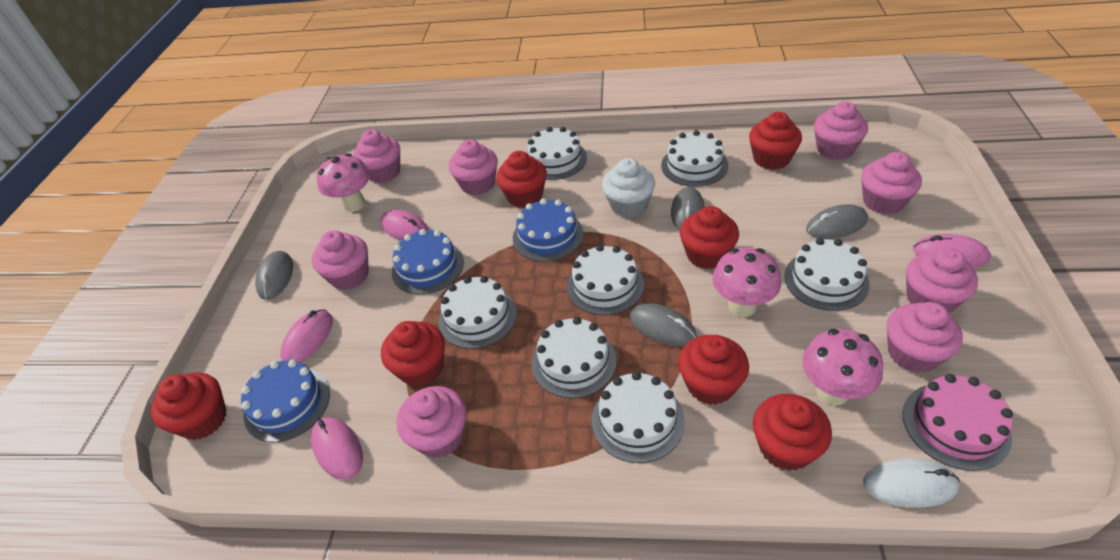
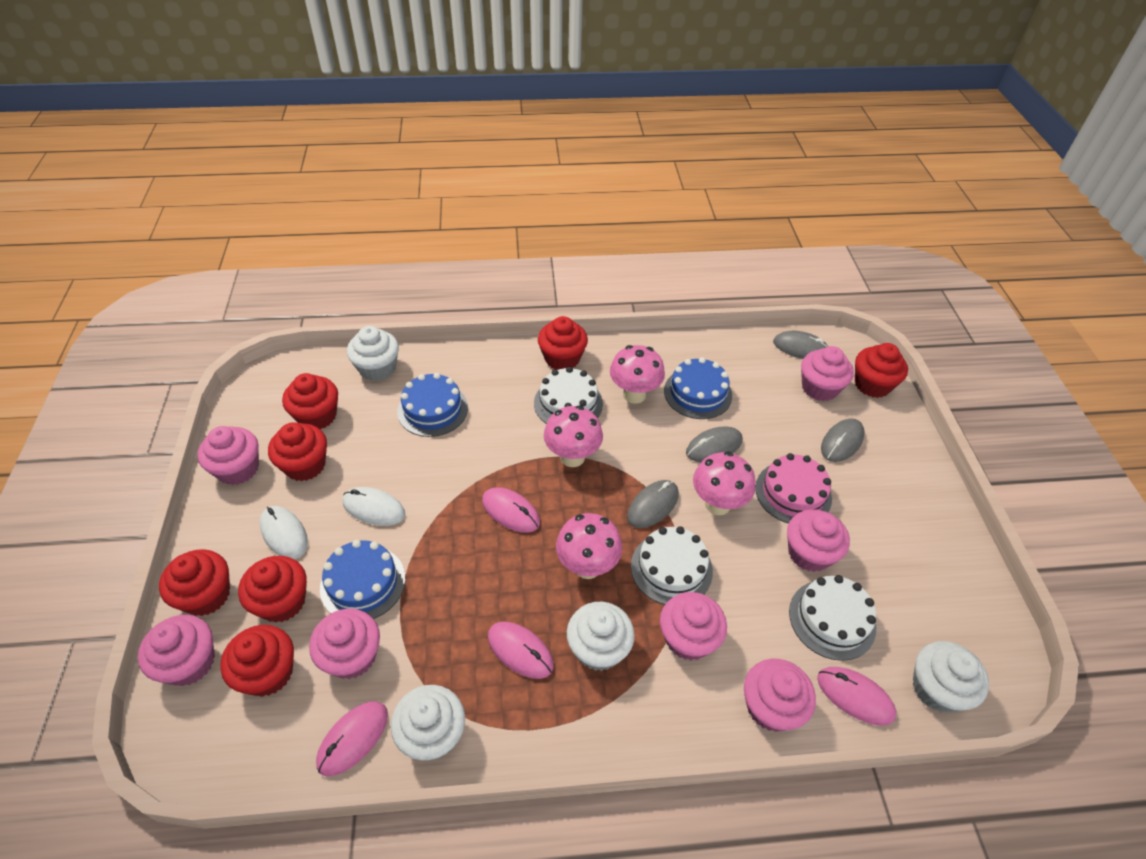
pink cupcake: 8 -> 7
pink mushroom: 3 -> 4
white cake: 7 -> 3
white cupcake: 1 -> 4
white mouse: 1 -> 2

